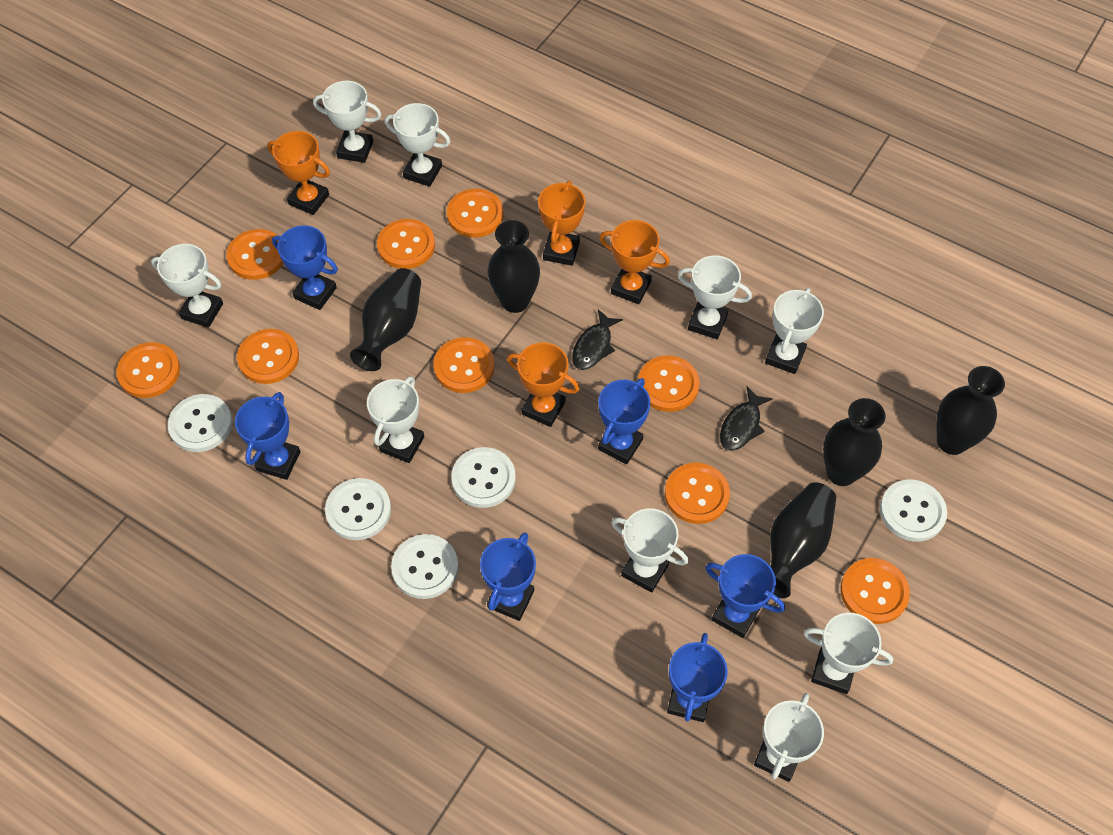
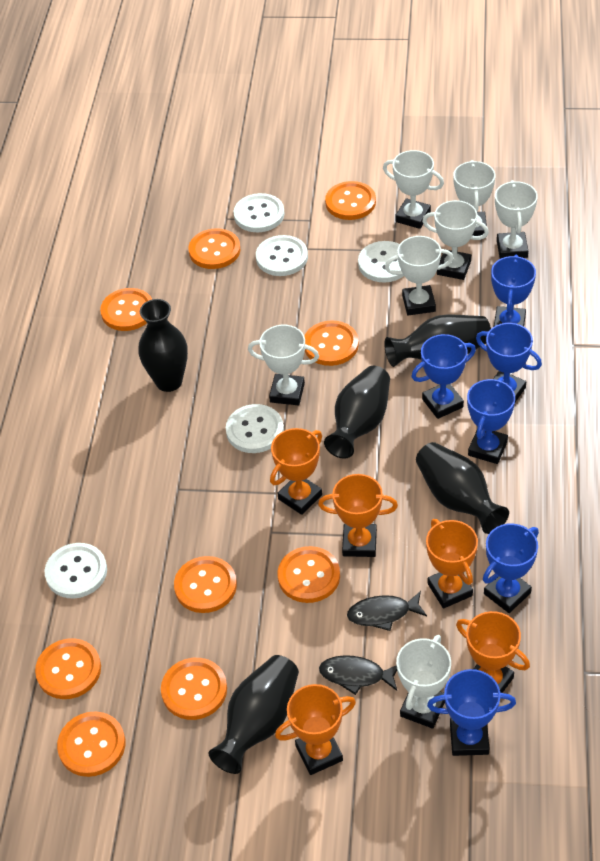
orange trophy: 4 -> 5
white trophy: 9 -> 7

